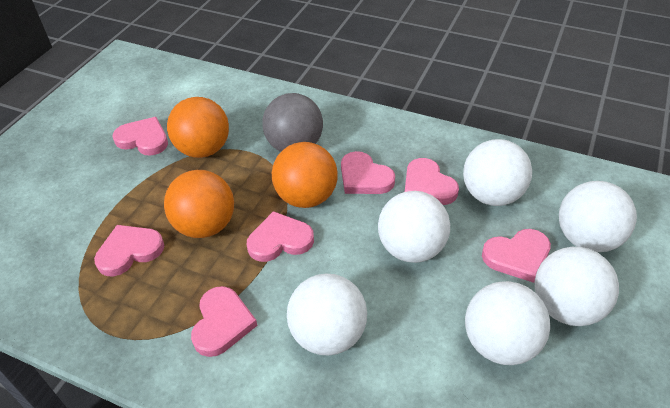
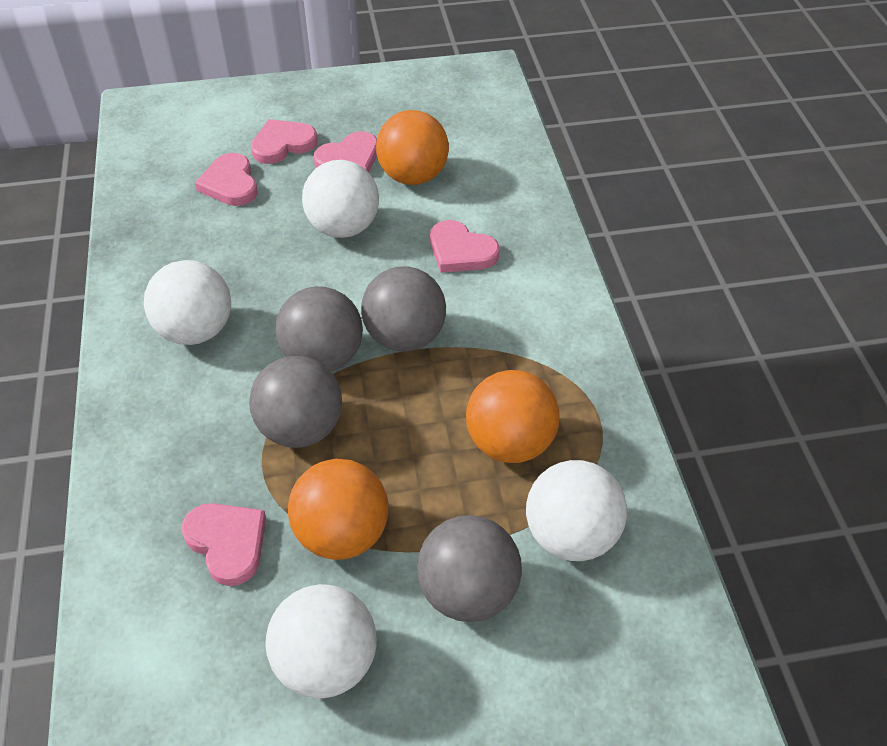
grey ball: 1 -> 4
pink heart: 7 -> 5
white ball: 6 -> 4

